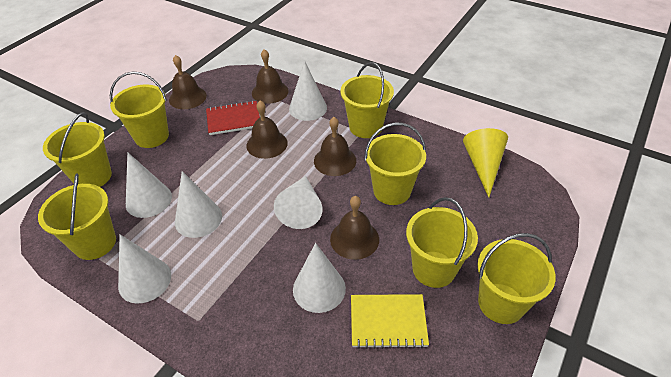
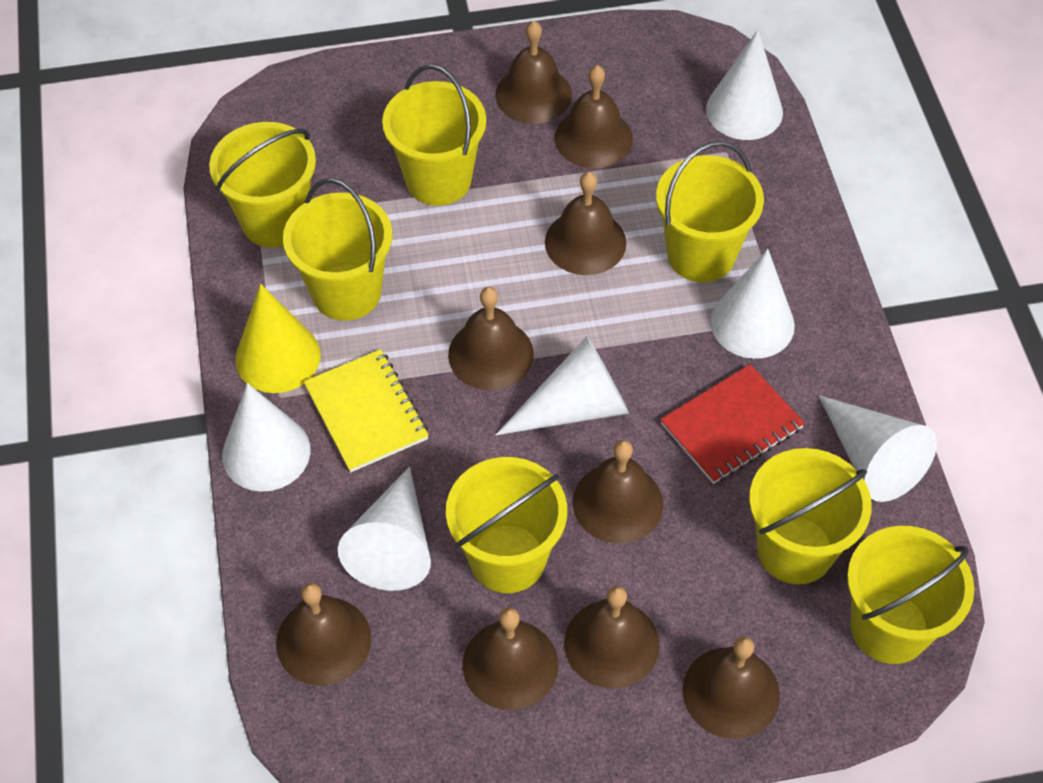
brown bell: 5 -> 9

